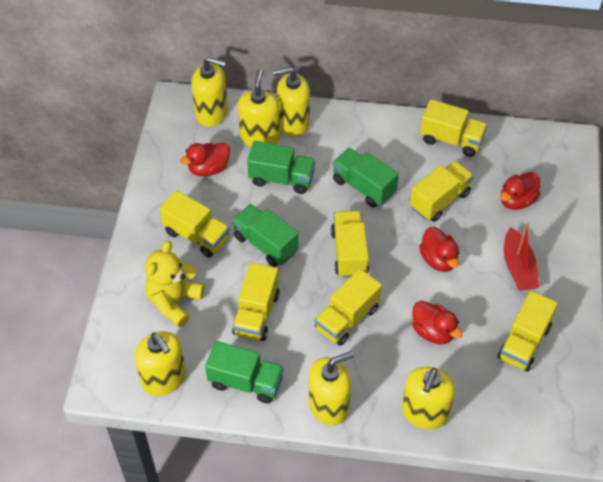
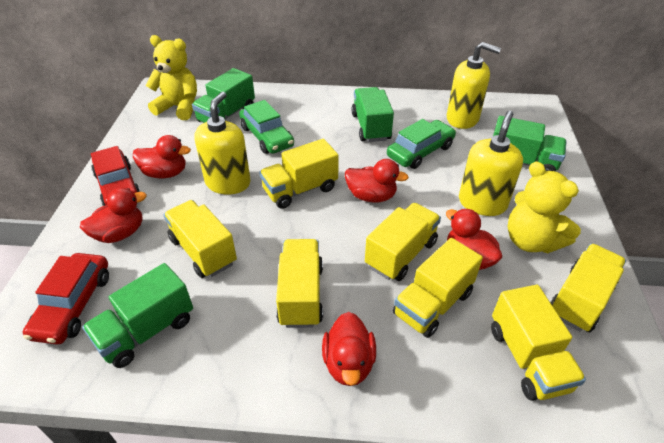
green car: 0 -> 2
red boat: 1 -> 0
red car: 0 -> 2
red duck: 4 -> 5
yellow soap dispenser: 6 -> 3
yellow teddy bear: 1 -> 2

